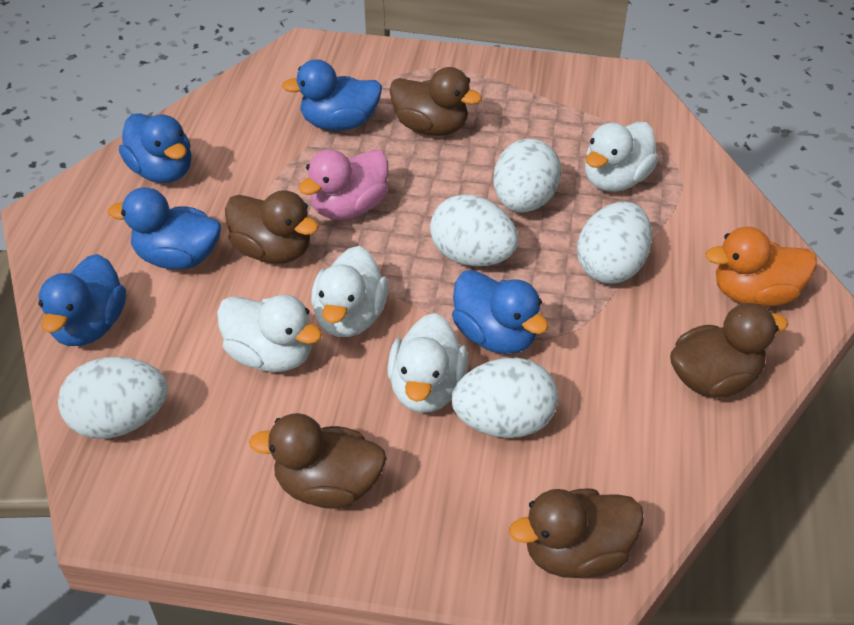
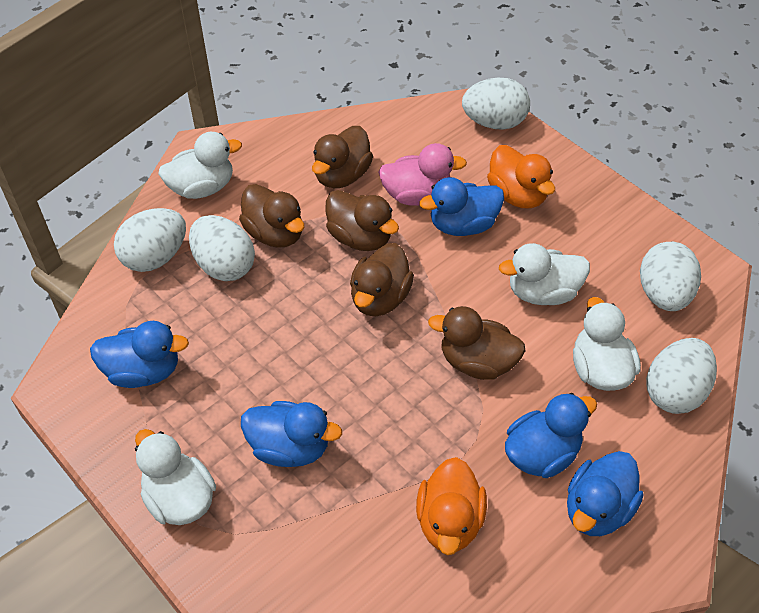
orange duck: 1 -> 2

